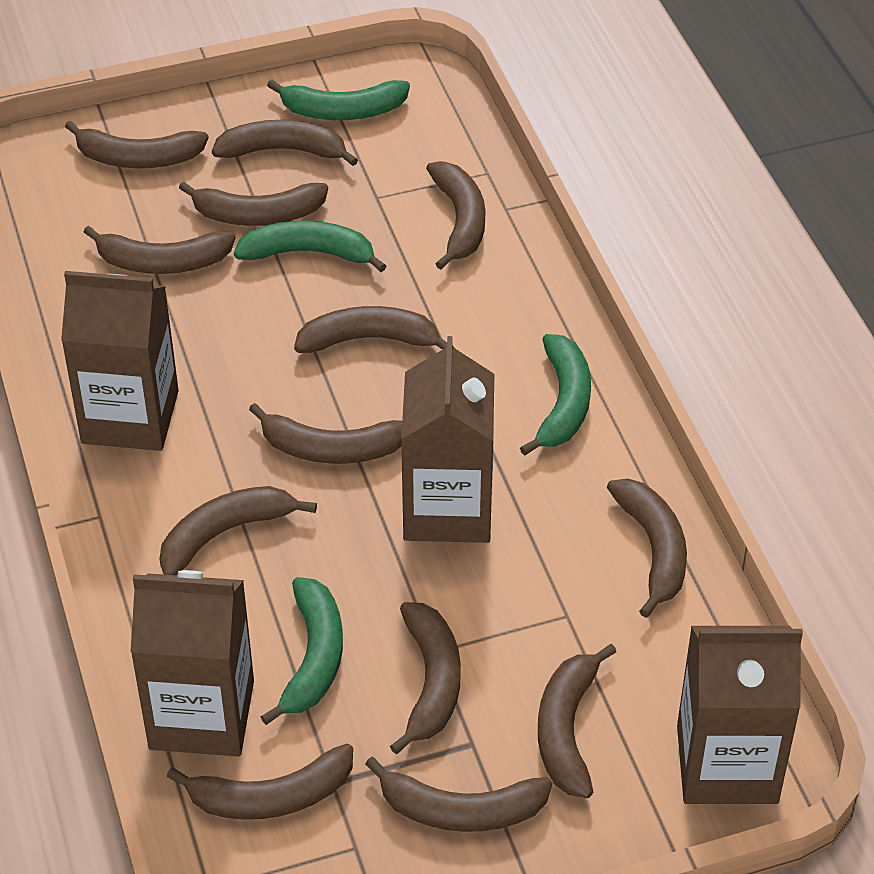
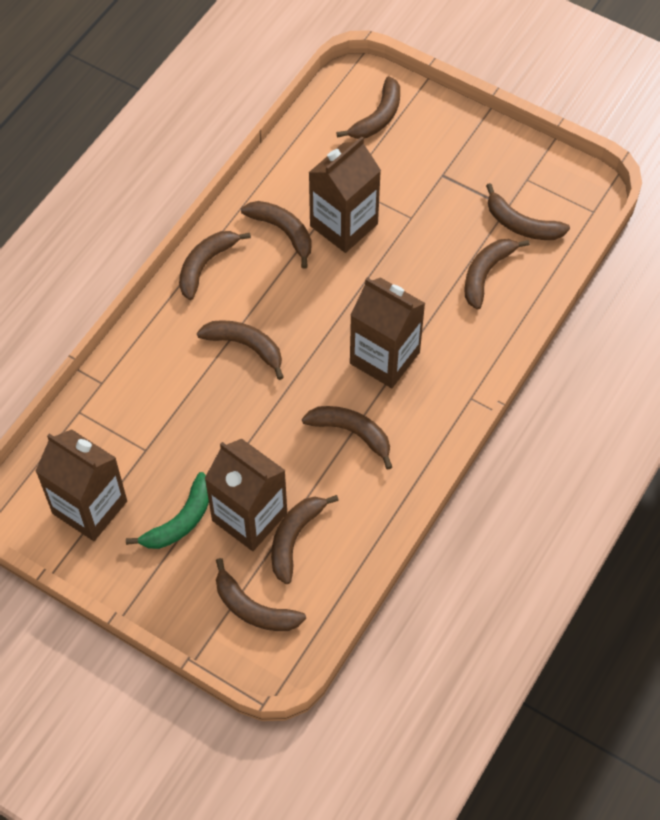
brown banana: 13 -> 9
green banana: 4 -> 1

